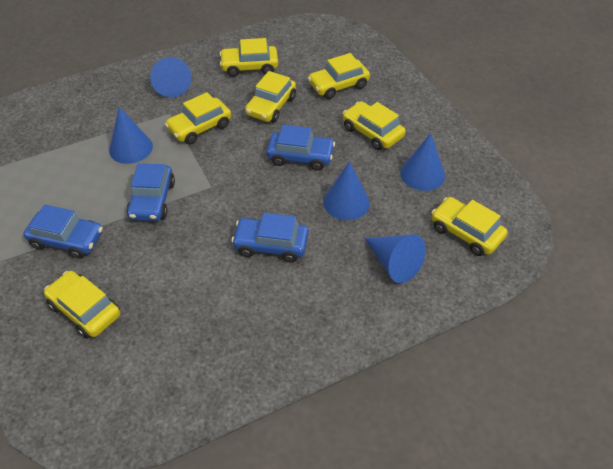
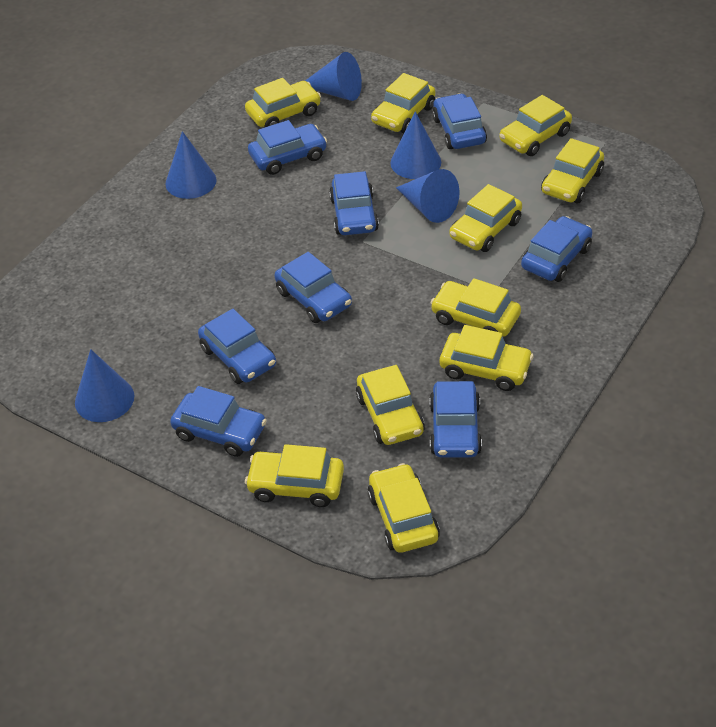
blue car: 4 -> 8
yellow car: 7 -> 10

